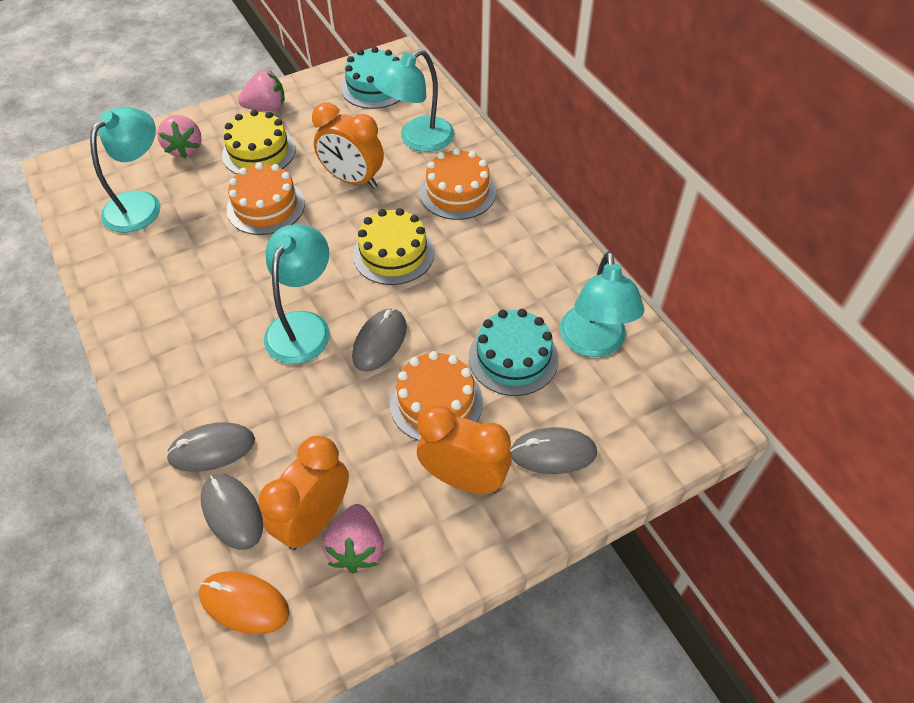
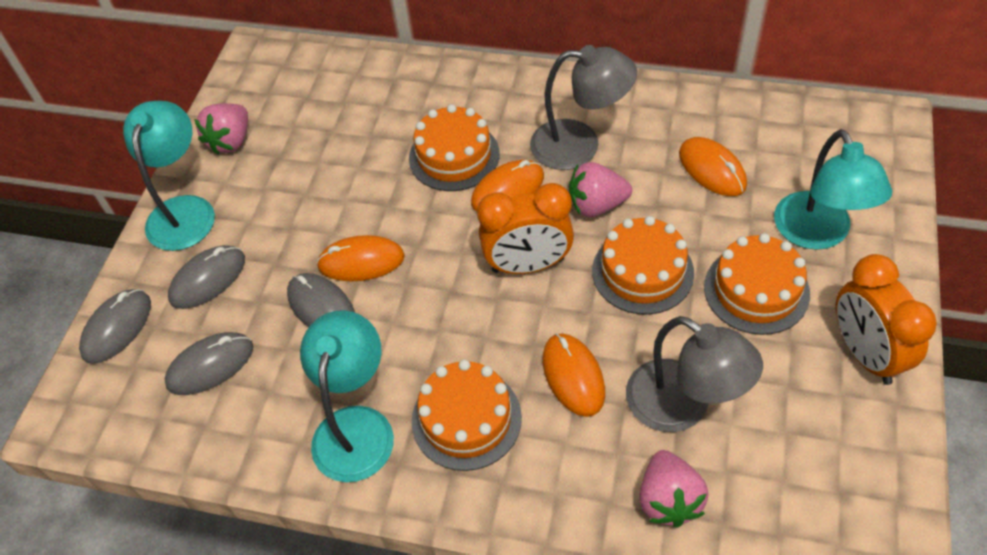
grey lamp: 0 -> 2
orange cake: 3 -> 4
orange clock: 3 -> 2
orange mouse: 1 -> 4
turquoise cake: 2 -> 0
turquoise lamp: 4 -> 3
yellow cake: 2 -> 0

